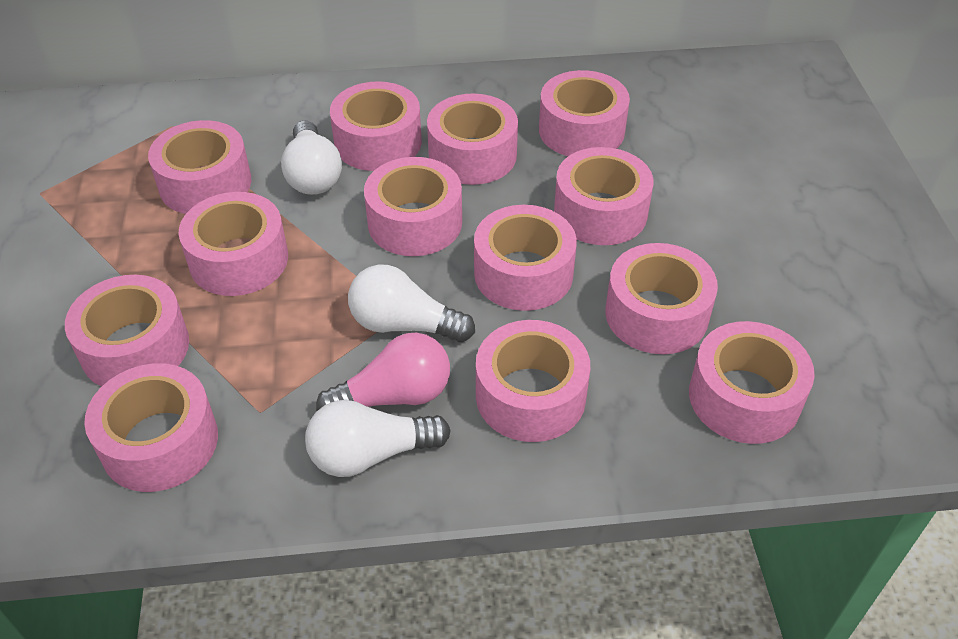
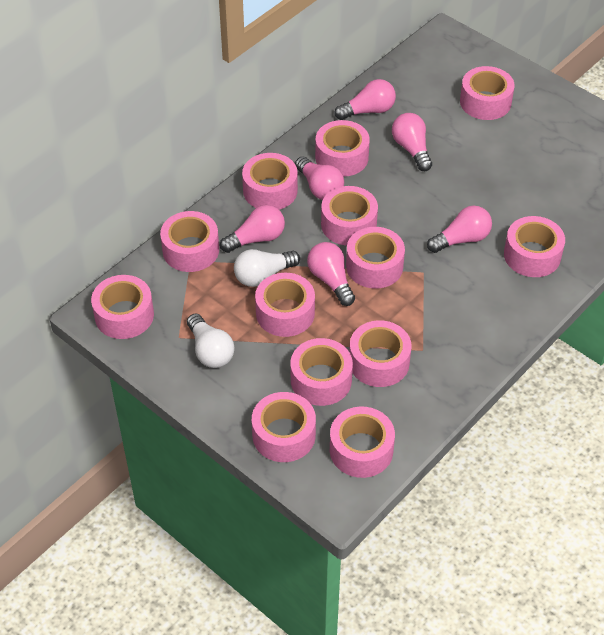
pink light bulb: 1 -> 6
white light bulb: 3 -> 2

